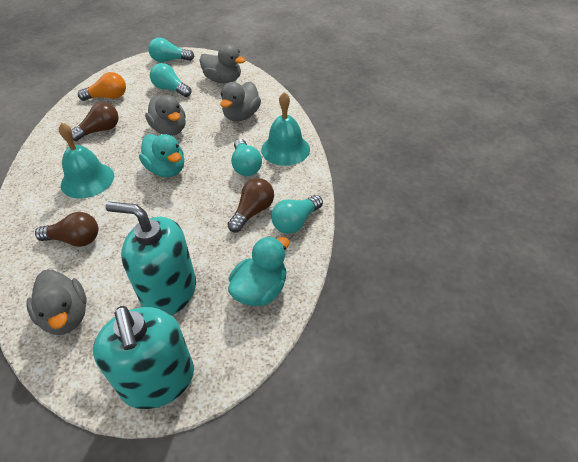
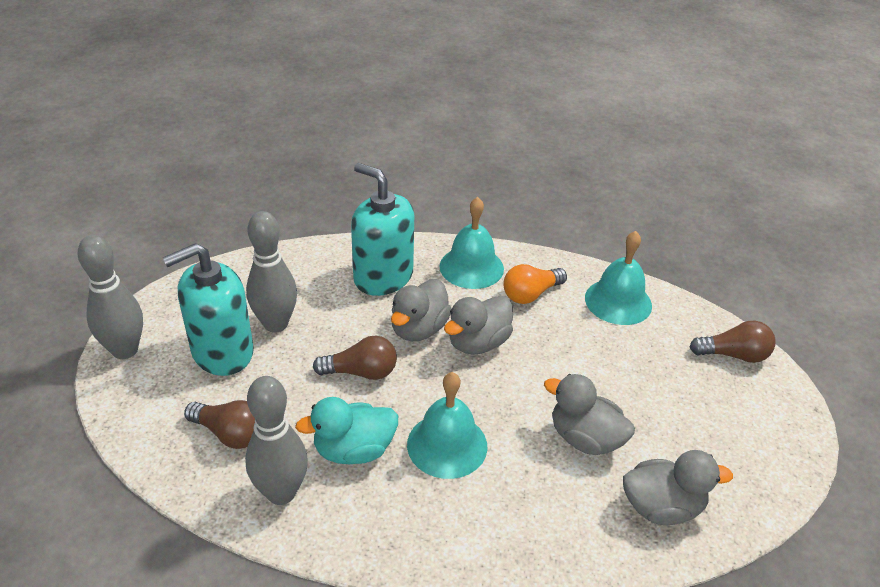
grey bowling pin: 0 -> 3
turquoise bell: 2 -> 3
turquoise duck: 2 -> 1
turquoise light bulb: 4 -> 0

